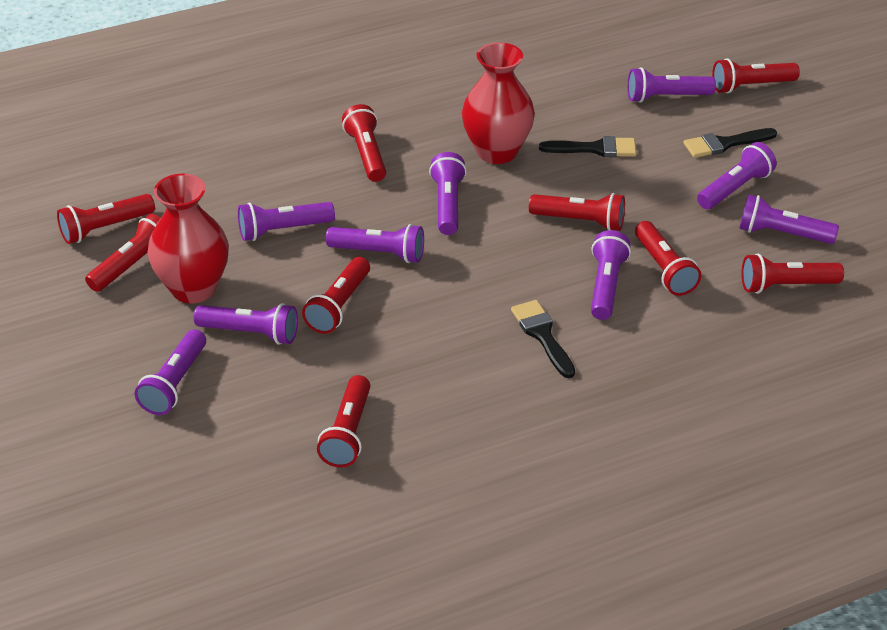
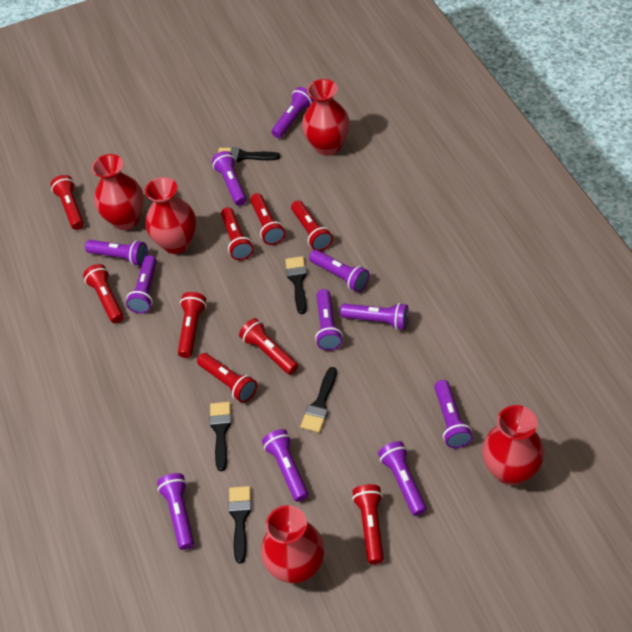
black brush: 3 -> 5
purple flashlight: 9 -> 11
red vase: 2 -> 5

